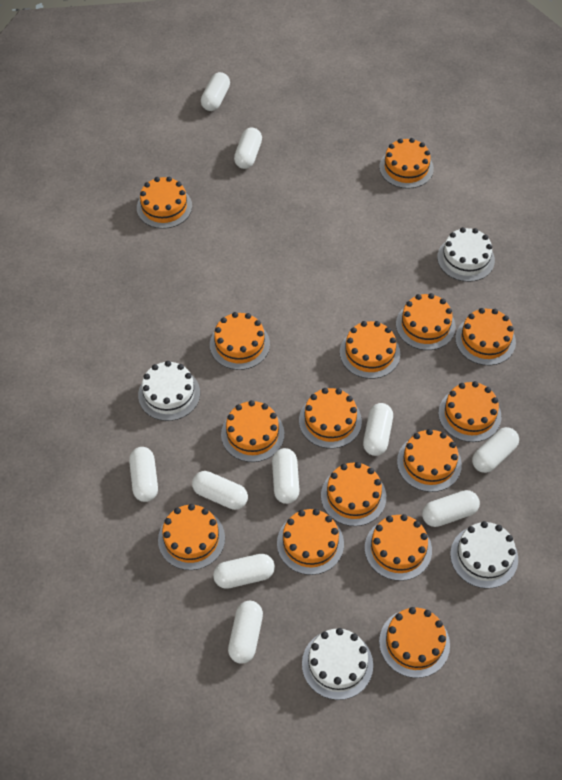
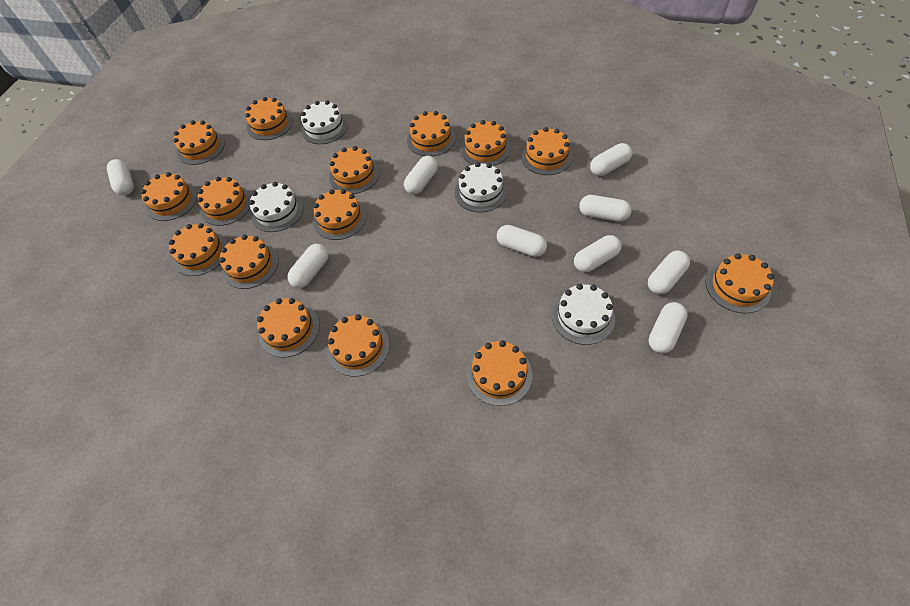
white capsule: 10 -> 9

